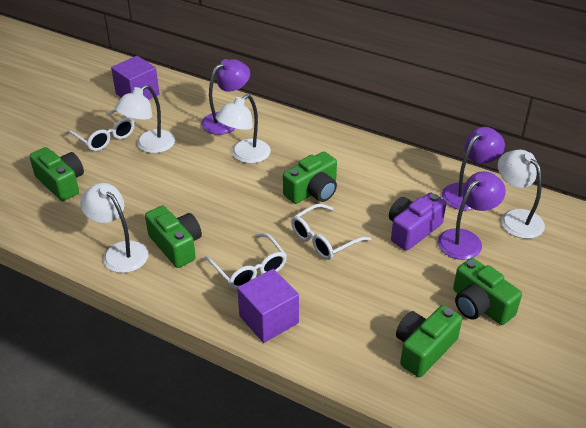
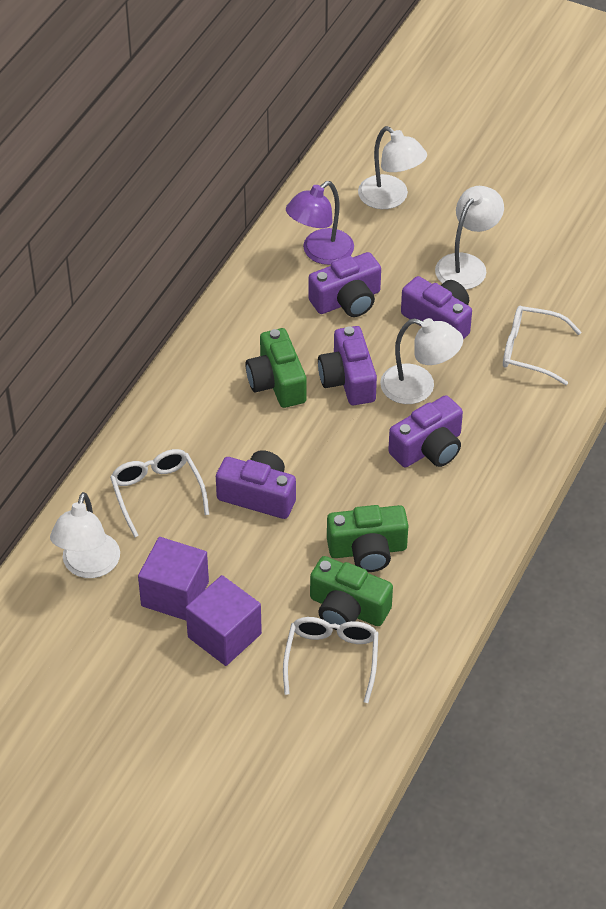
green camera: 5 -> 3
purple camera: 1 -> 5
purple lamp: 3 -> 1

